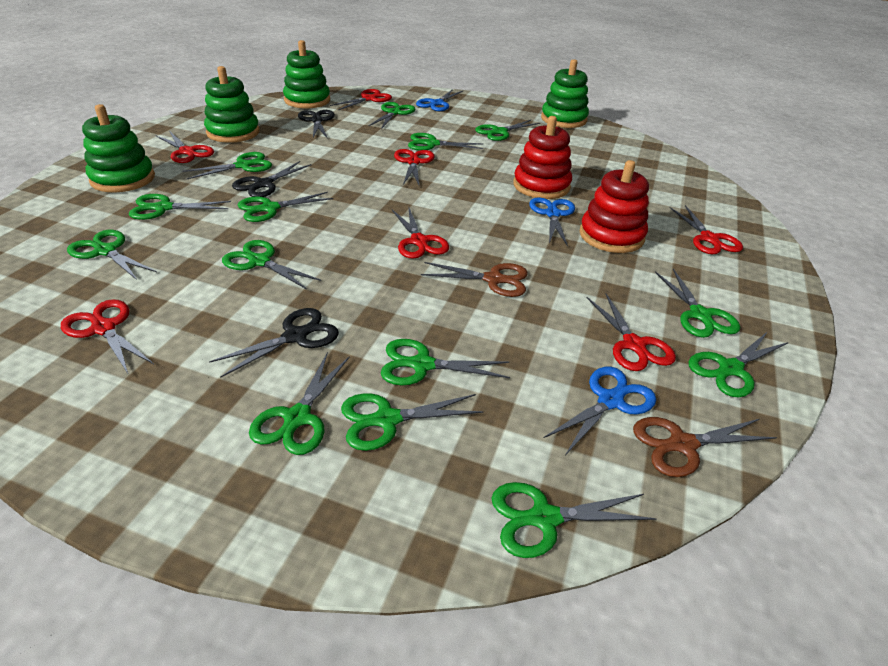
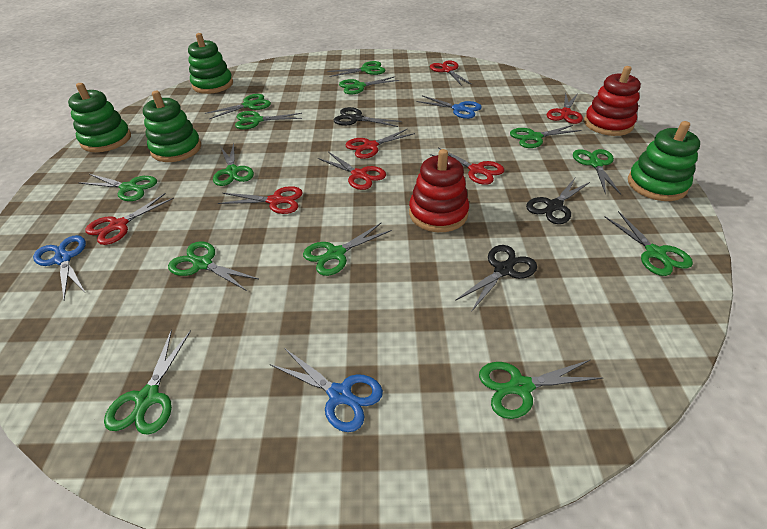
brown scissors: 2 -> 0
green scissors: 14 -> 13

